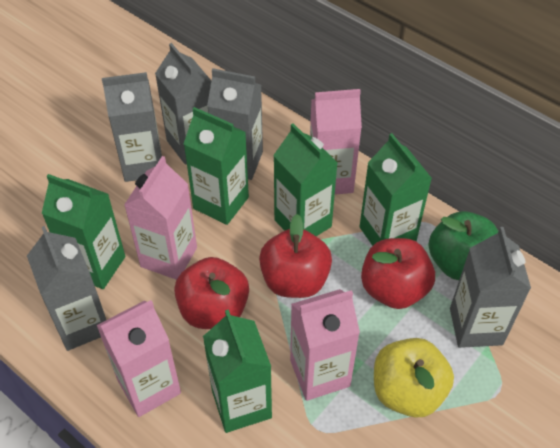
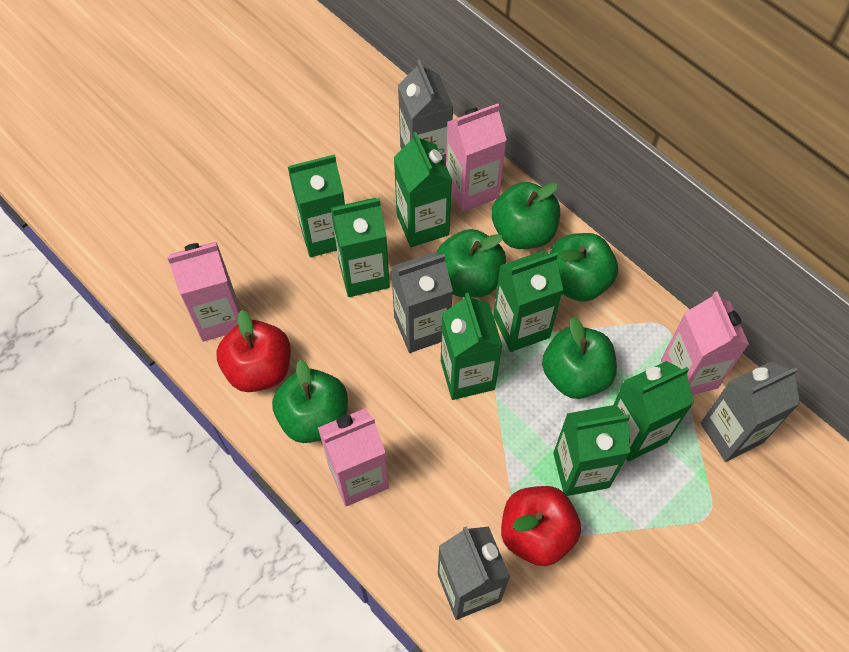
green apple: 1 -> 5
green carton: 5 -> 7
grey carton: 5 -> 4
red apple: 3 -> 2
yellow apple: 1 -> 0

